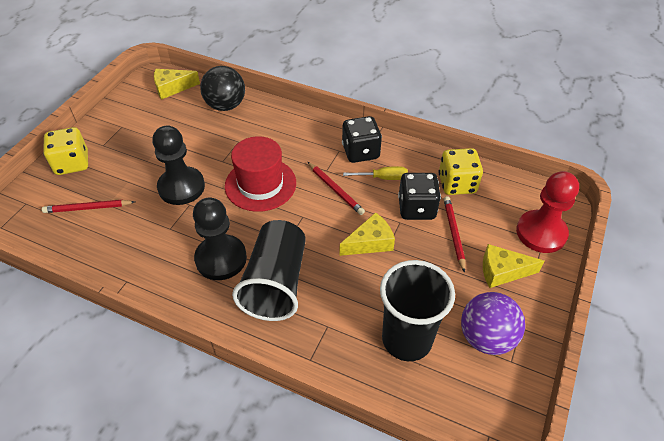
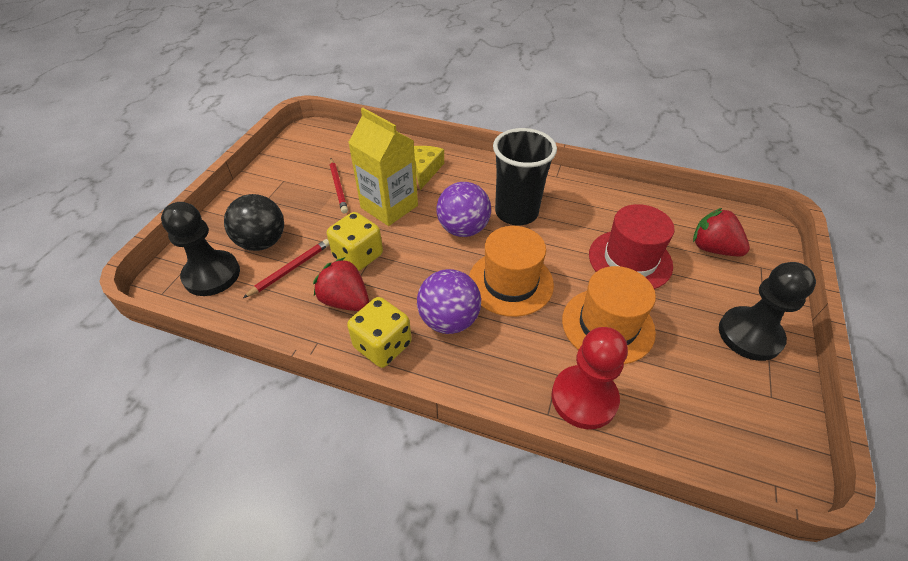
black cup: 2 -> 1
black dice: 2 -> 0
orange hat: 0 -> 2
purple ball: 1 -> 2
red pencil: 3 -> 2
red strawberry: 0 -> 2
yellow carton: 0 -> 1
yellow cheese: 3 -> 1
yellow screwdriver: 1 -> 0

